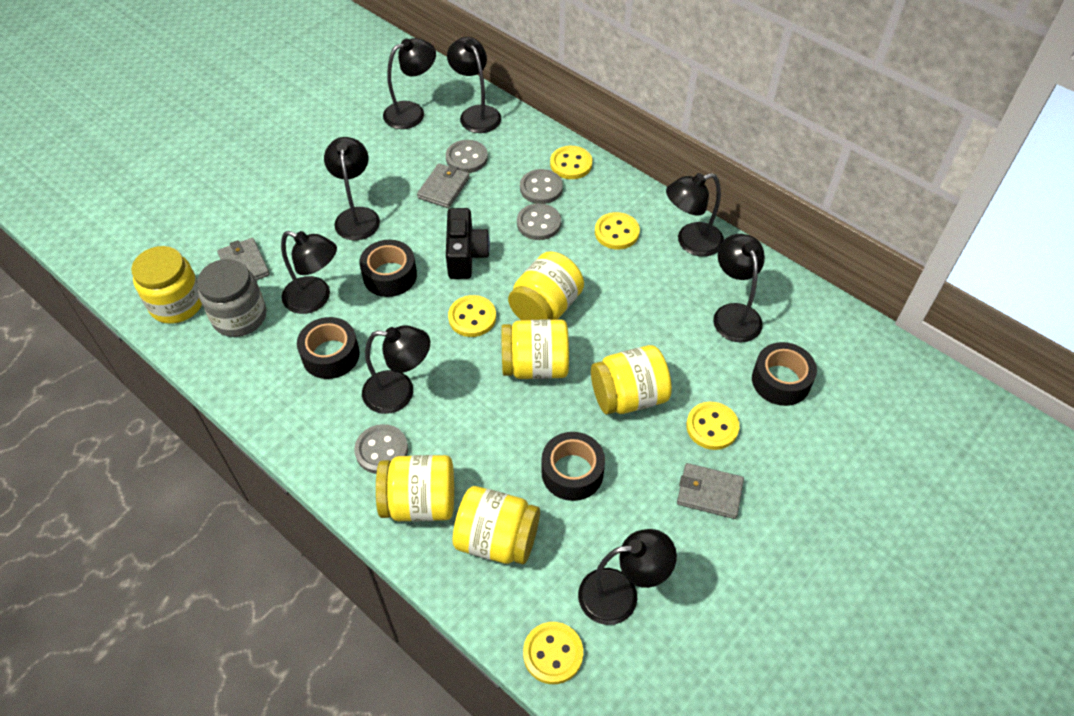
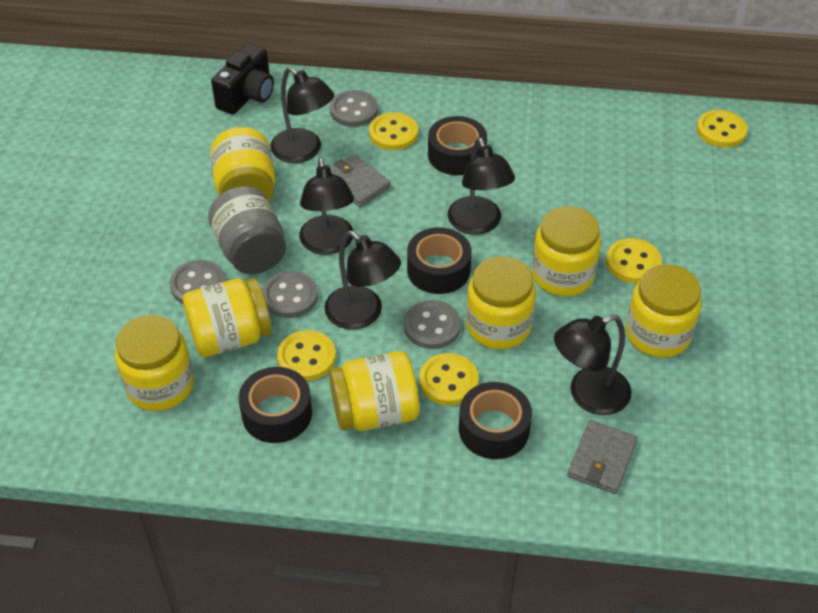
black lamp: 8 -> 5
grey wallet: 3 -> 2
yellow jar: 6 -> 7

